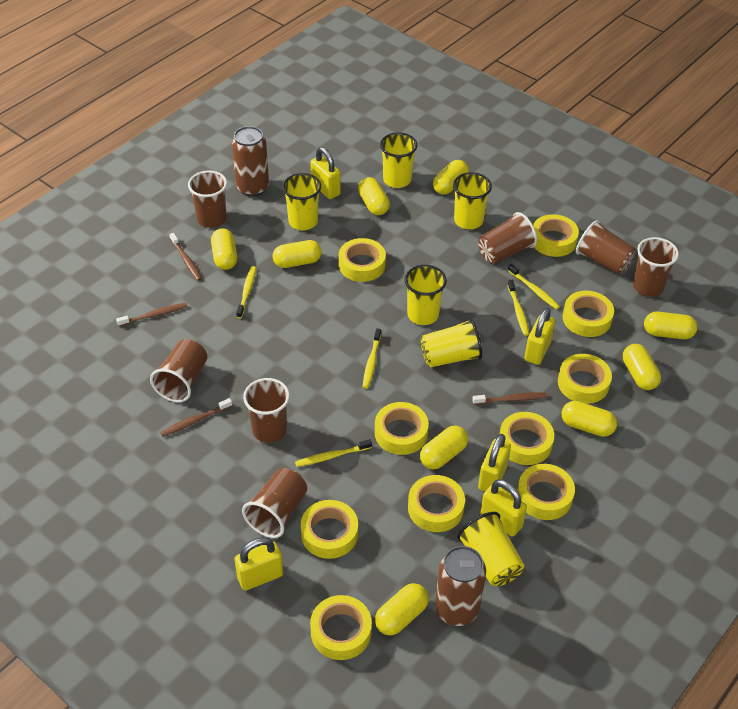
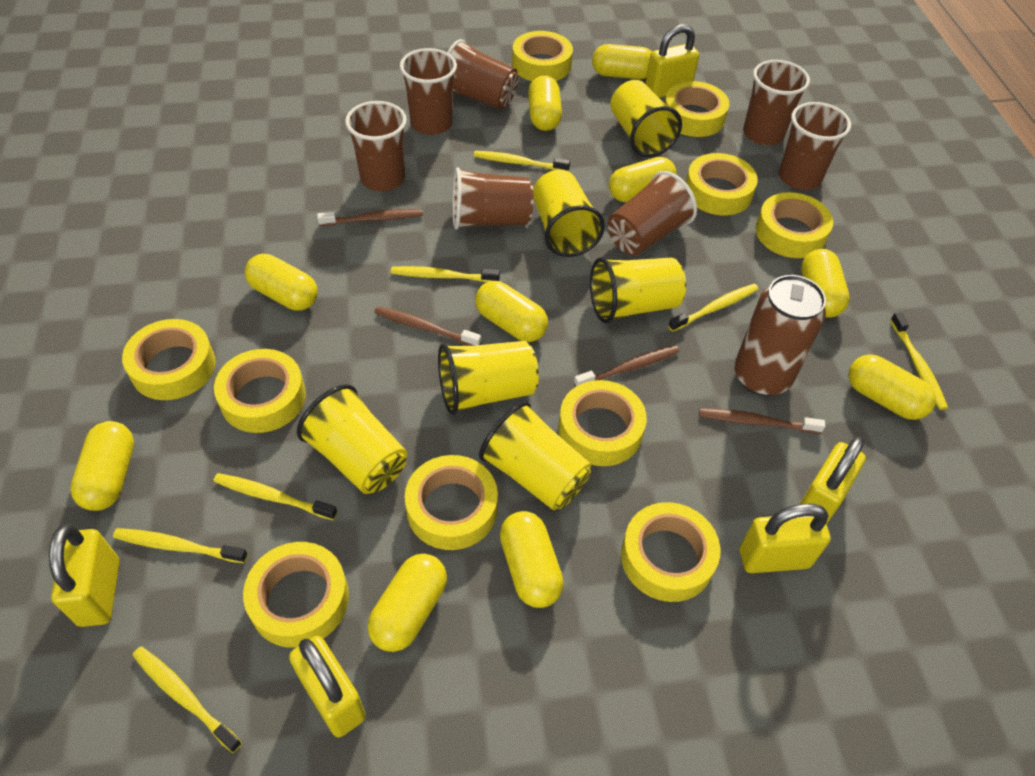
brown can: 2 -> 1
yellow capsule: 9 -> 10
yellow toothbrush: 5 -> 7

